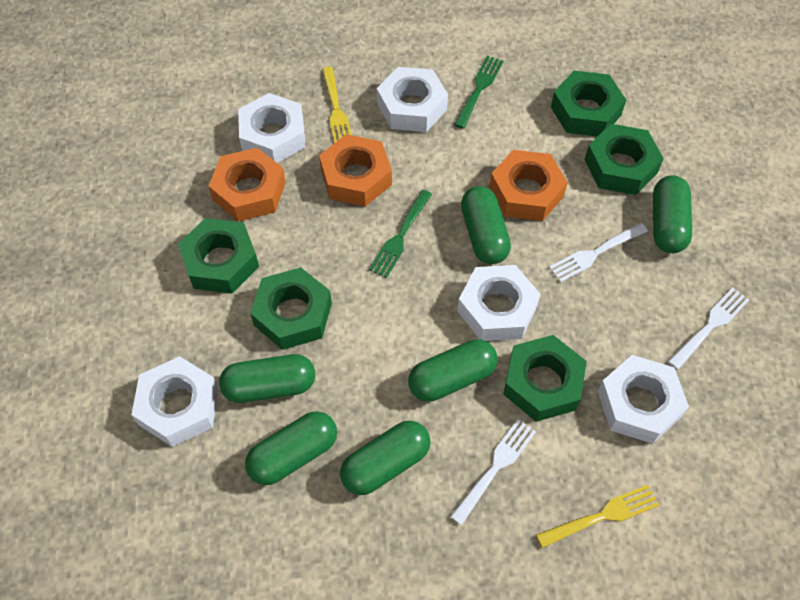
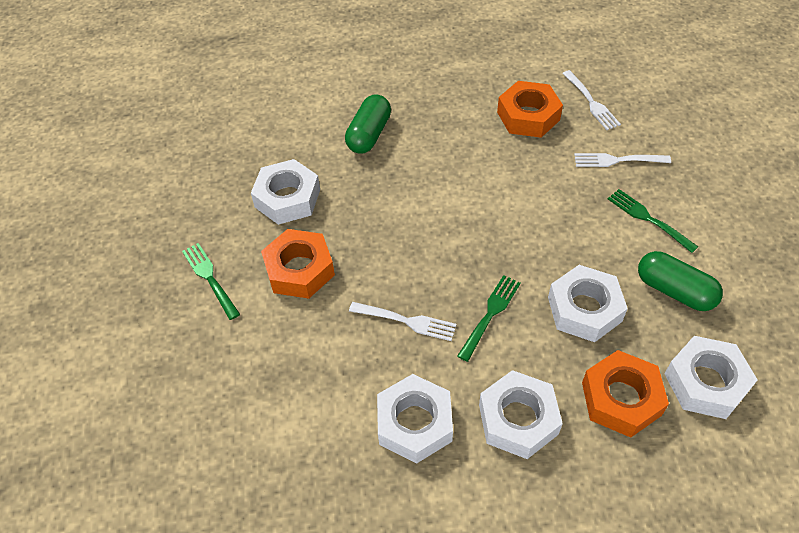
green capsule: 6 -> 2
green fork: 2 -> 3
green nut: 5 -> 0
yellow fork: 2 -> 0

